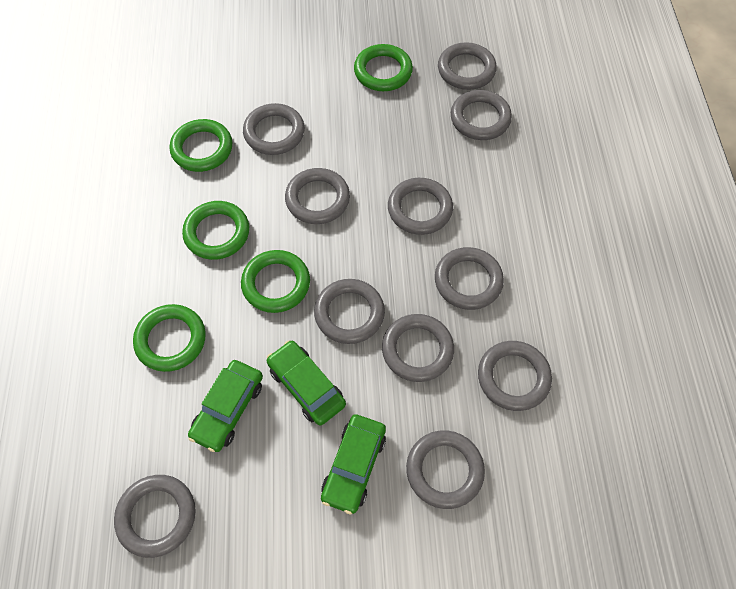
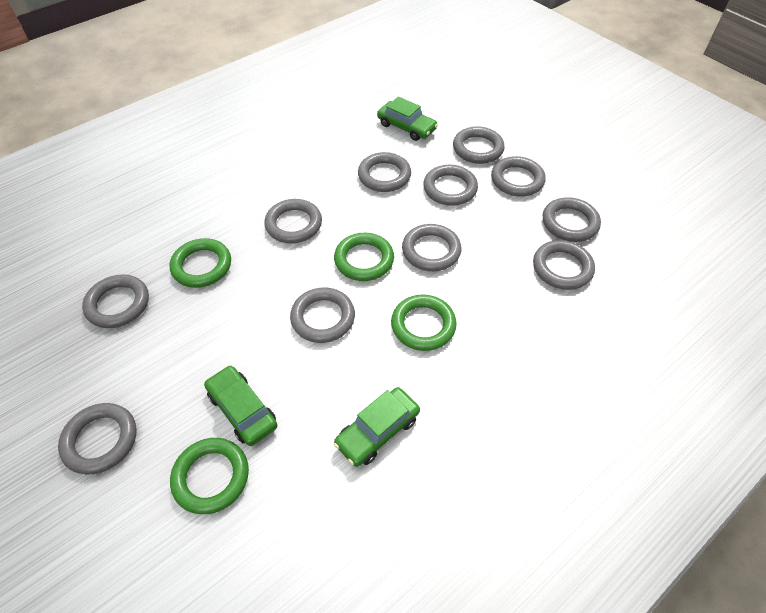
green ring: 5 -> 4

